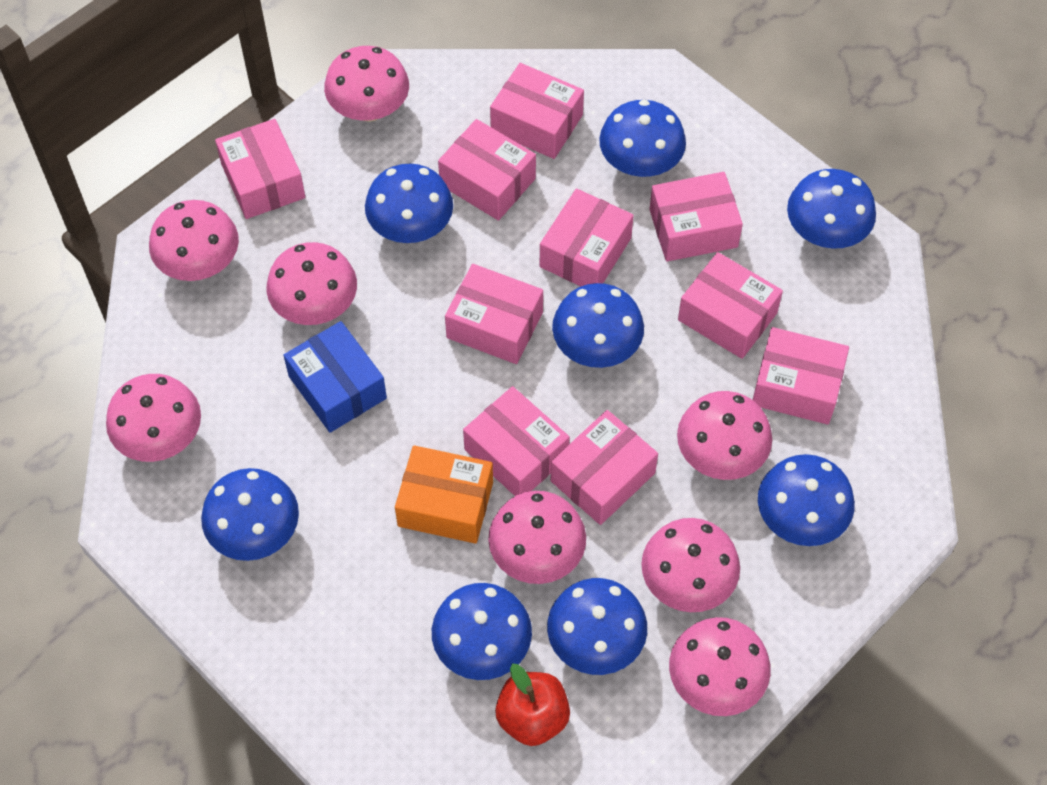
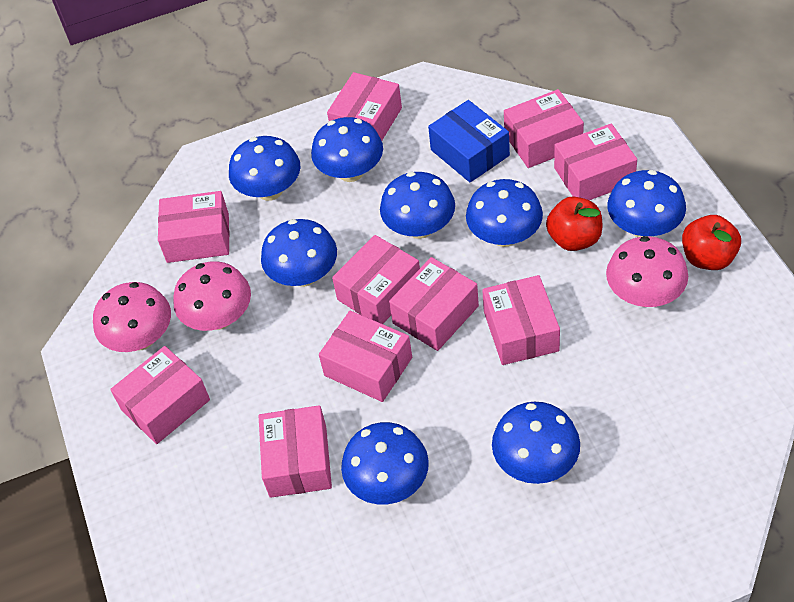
orange box: 1 -> 0
pink mushroom: 8 -> 3
red apple: 1 -> 2

